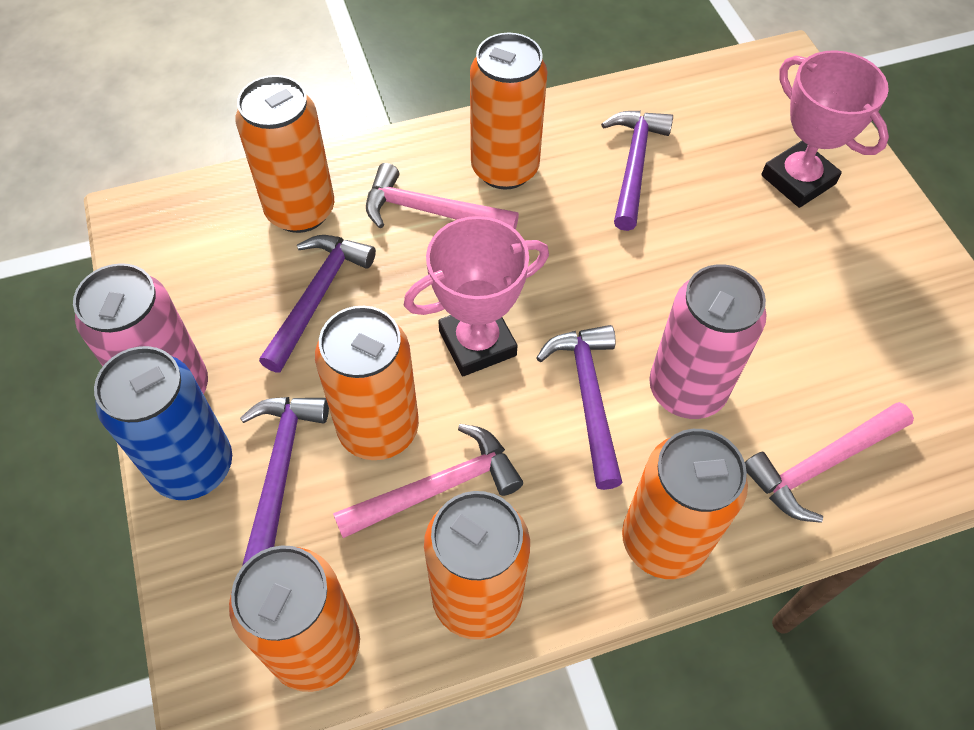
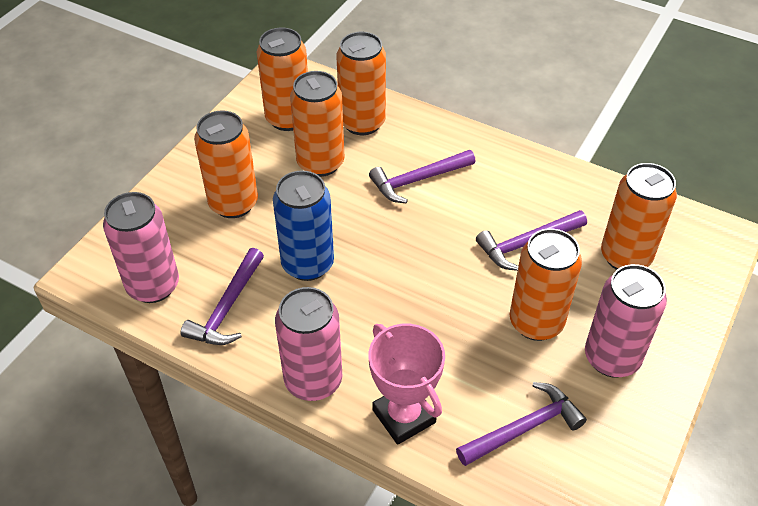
pink can: 2 -> 3
pink hammer: 3 -> 0
pink trophy: 2 -> 1

